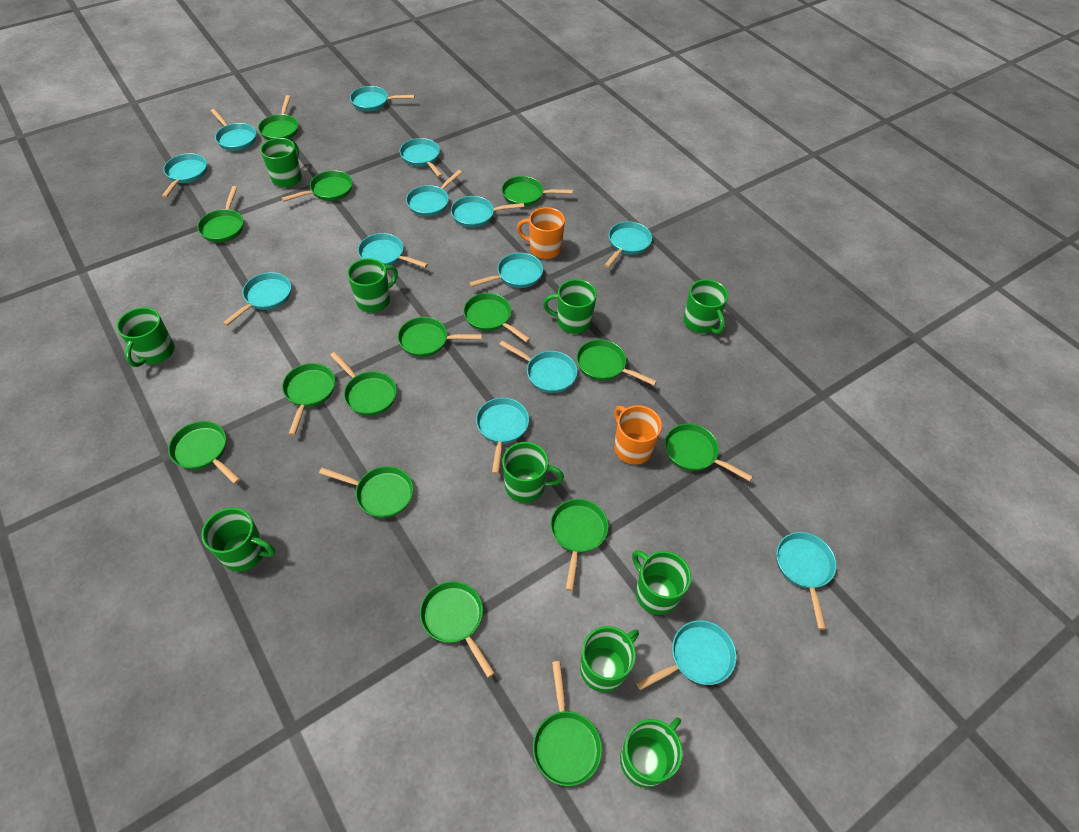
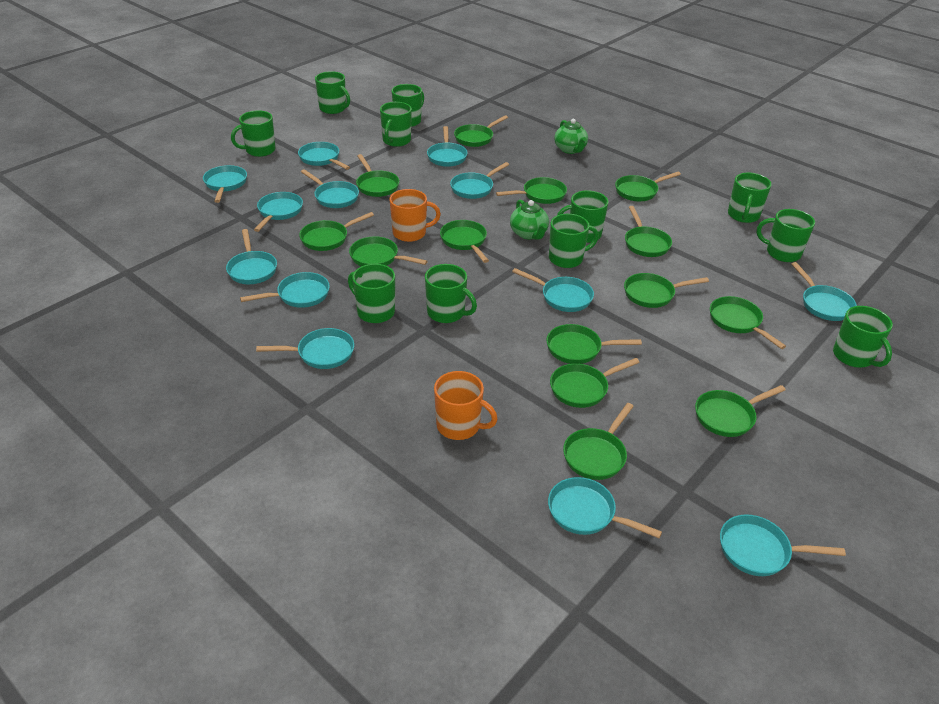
green mug: 10 -> 11
green pan: 15 -> 14
green teapot: 0 -> 2
turquoise pan: 14 -> 13

